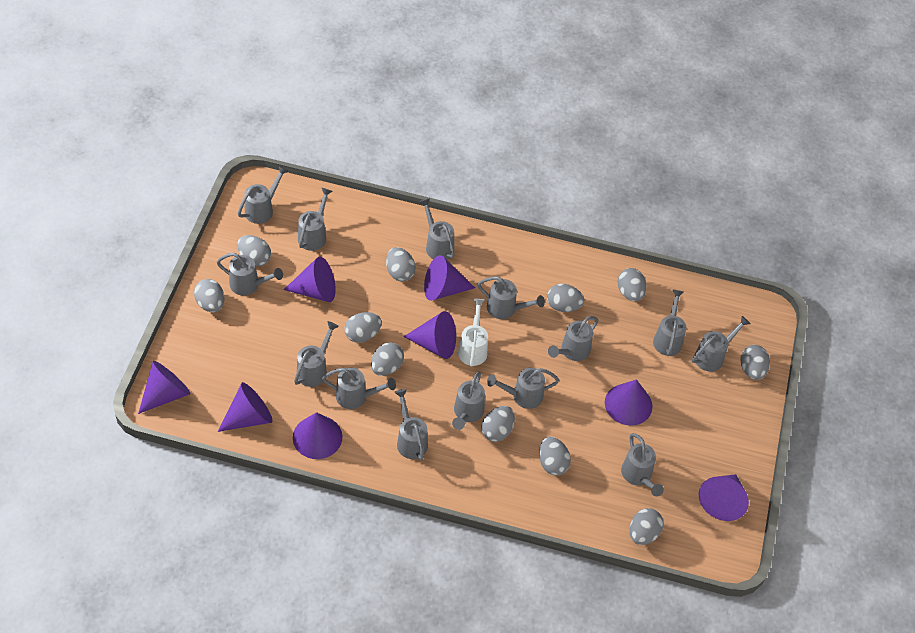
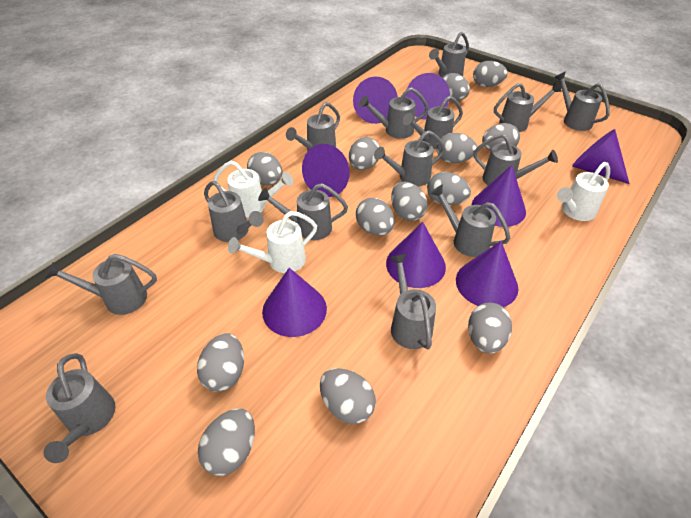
grey egg: 11 -> 13
white watering can: 1 -> 3

